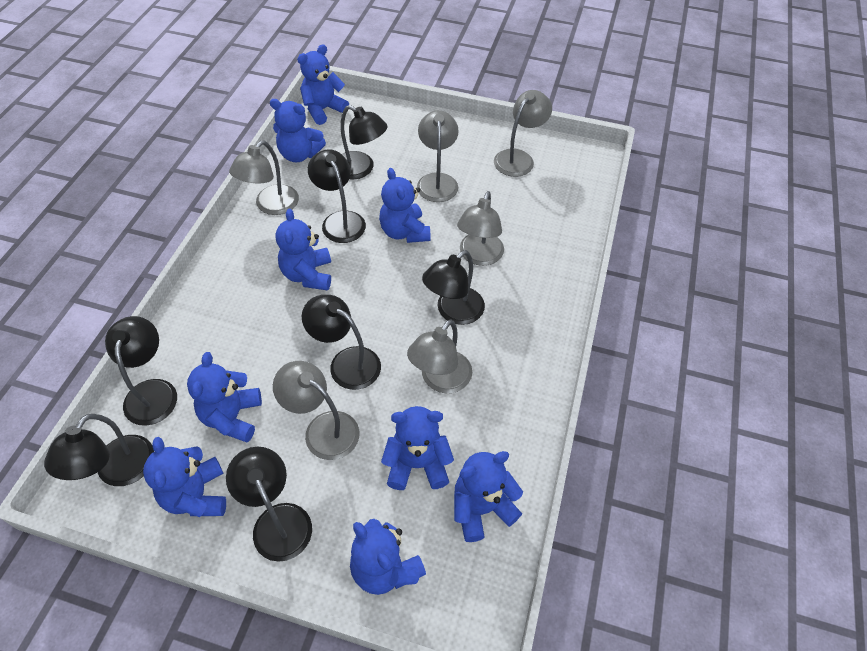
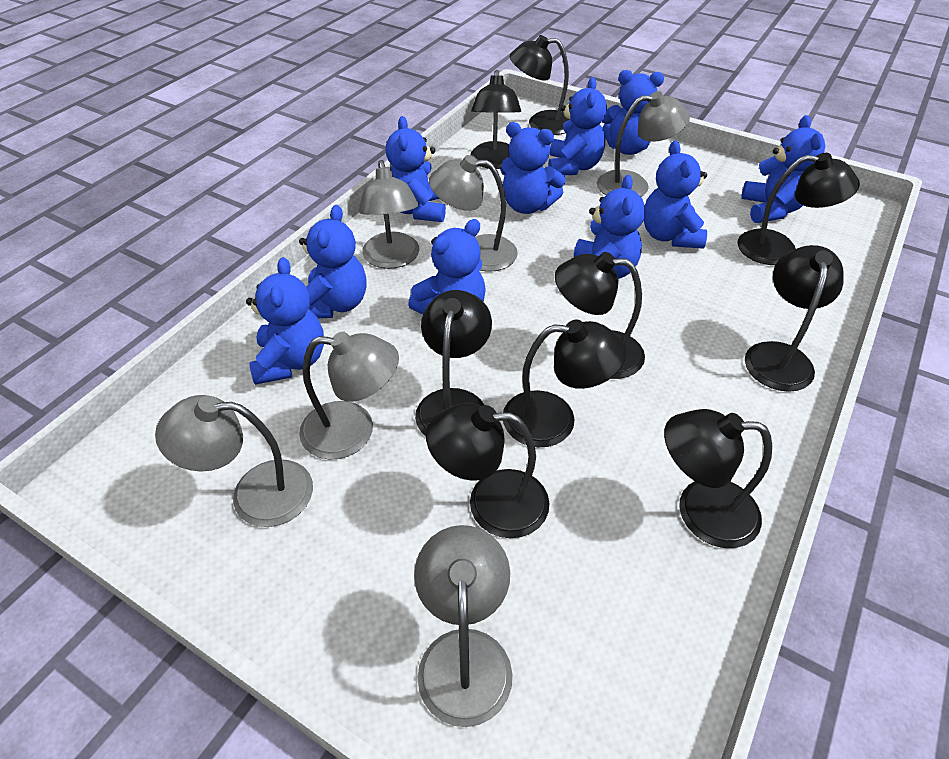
black lamp: 7 -> 9
blue teddy bear: 9 -> 10

